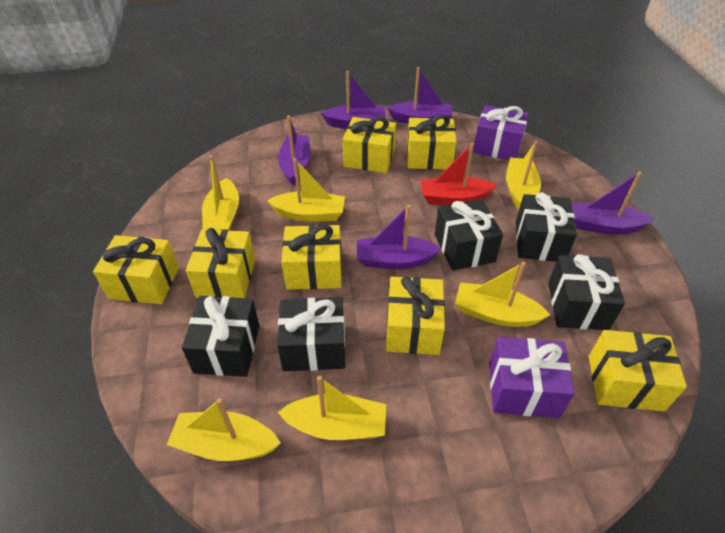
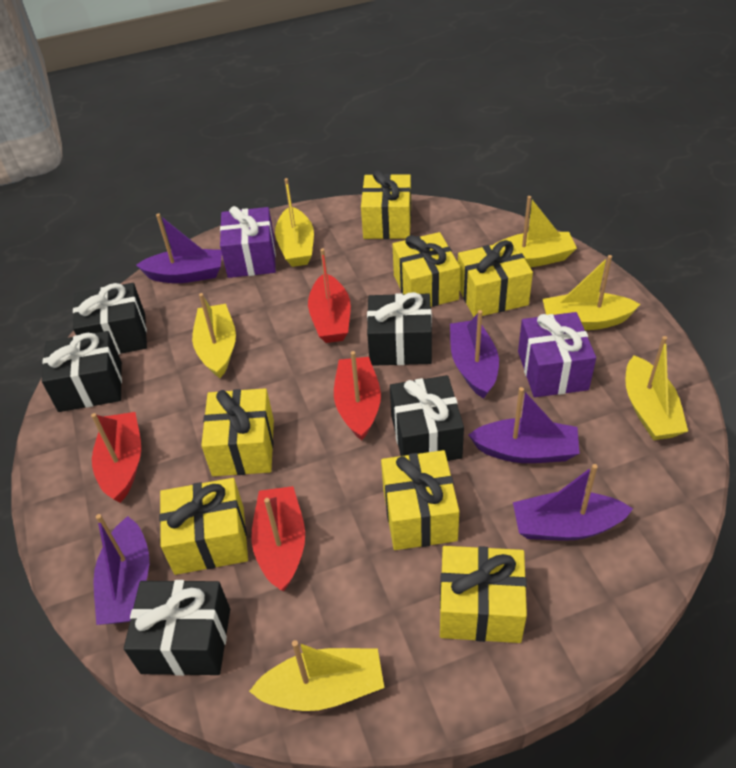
red boat: 1 -> 4

